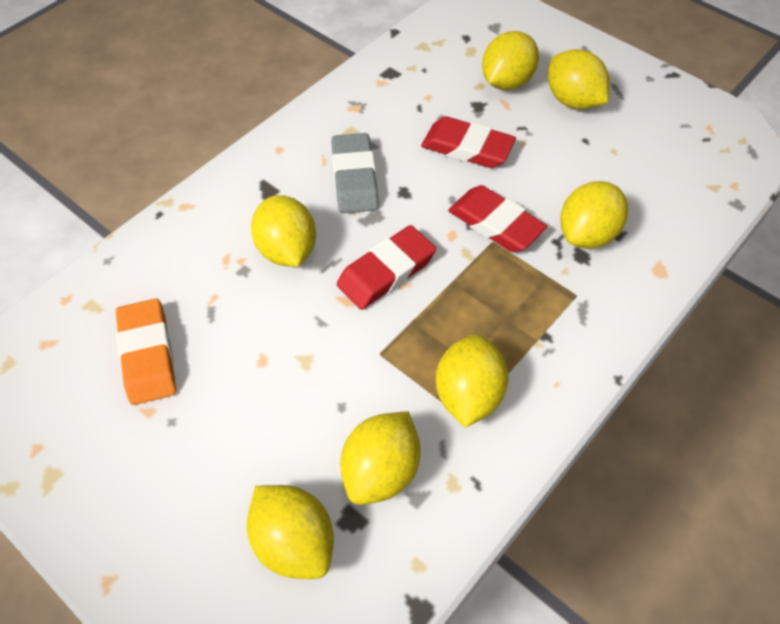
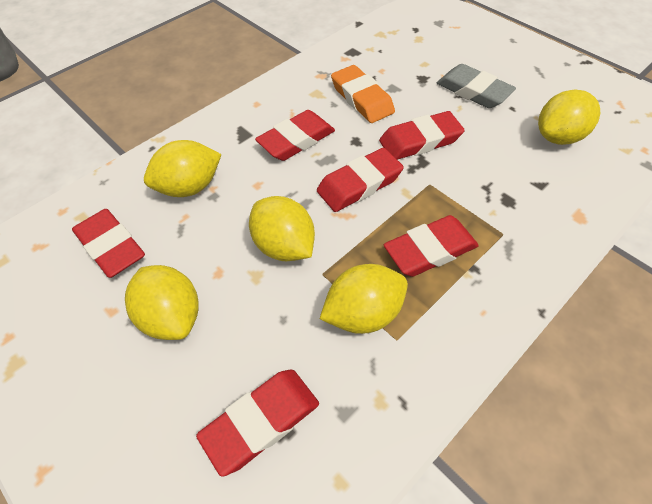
red eraser: 3 -> 6
yellow lemon: 7 -> 5

